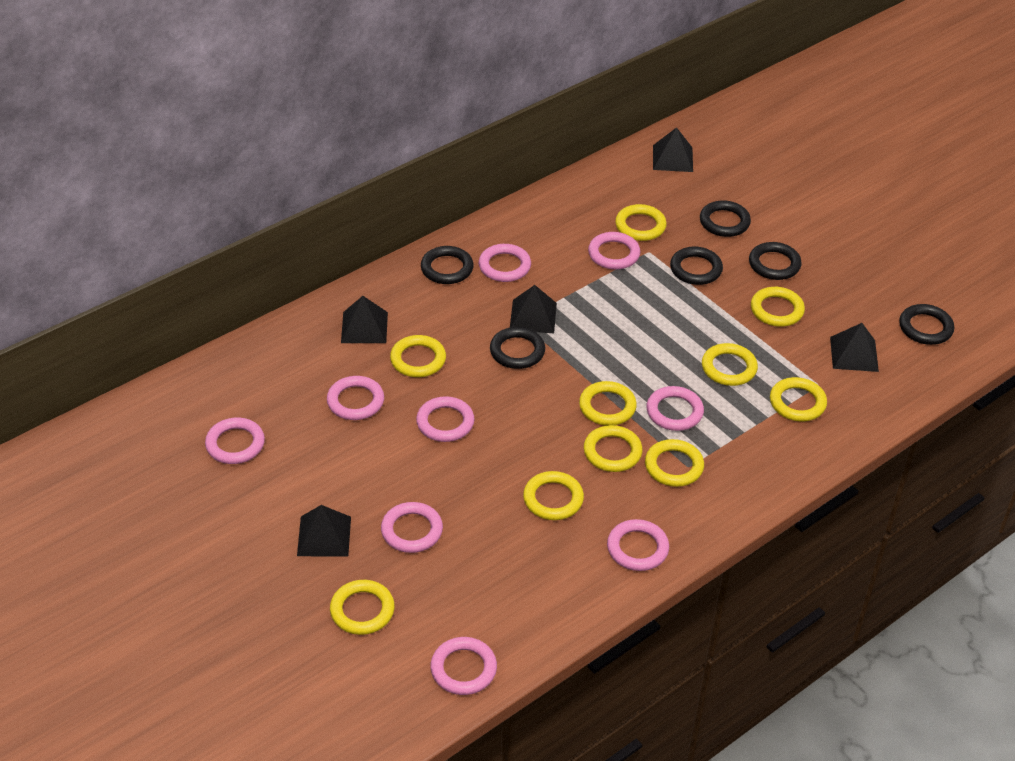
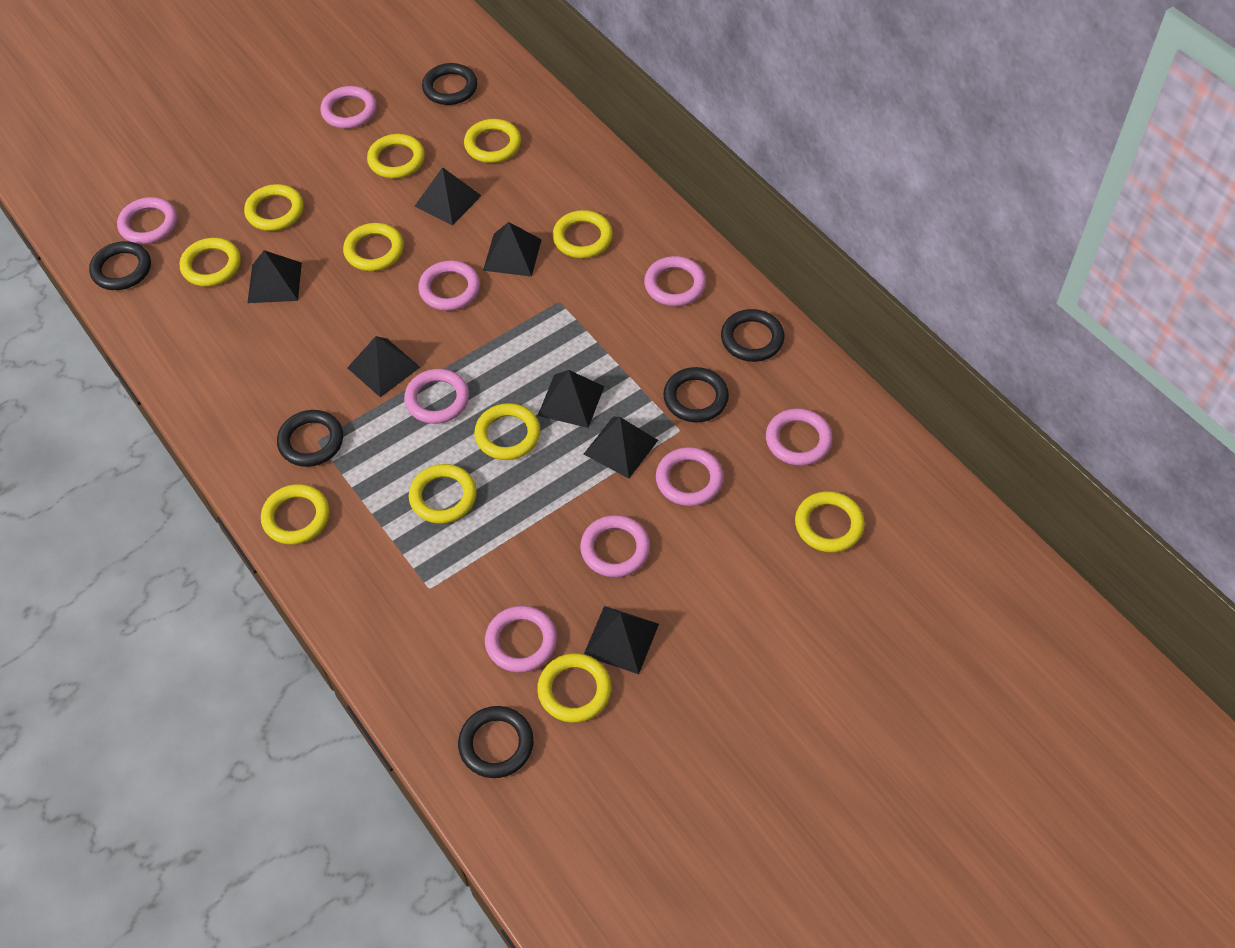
black pyramid: 5 -> 7
yellow ring: 10 -> 11

